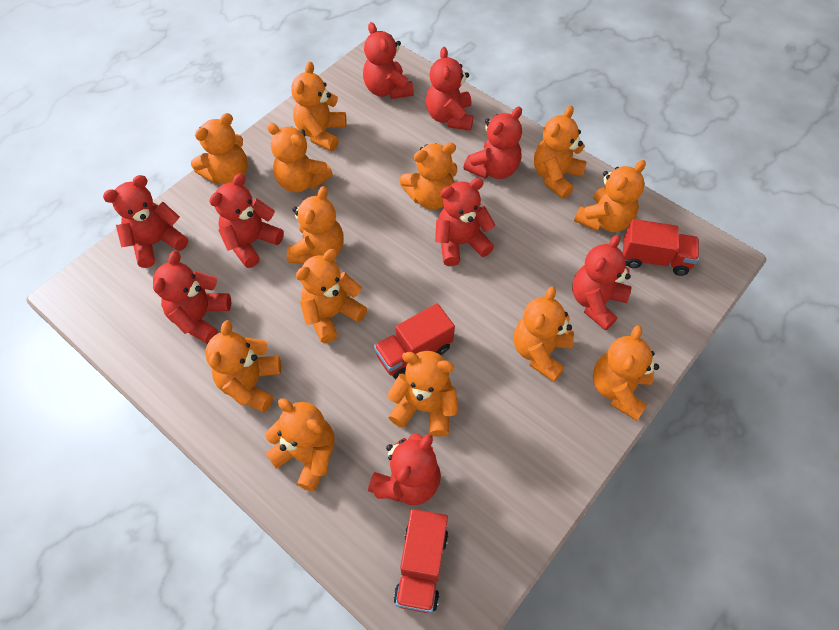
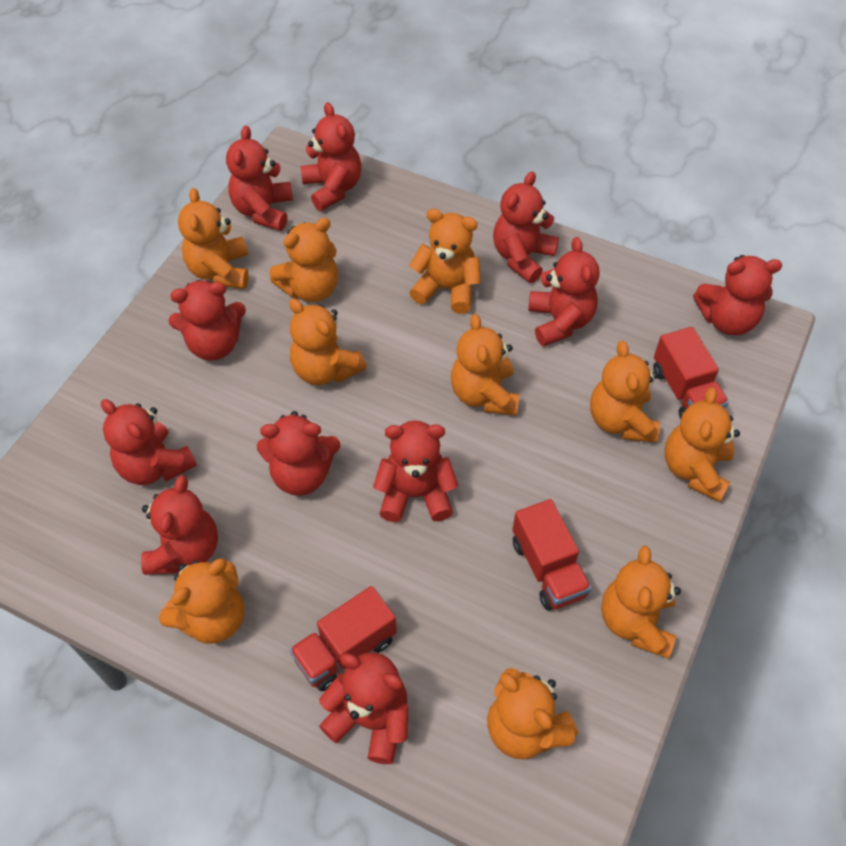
orange teddy bear: 13 -> 10
red teddy bear: 9 -> 11

